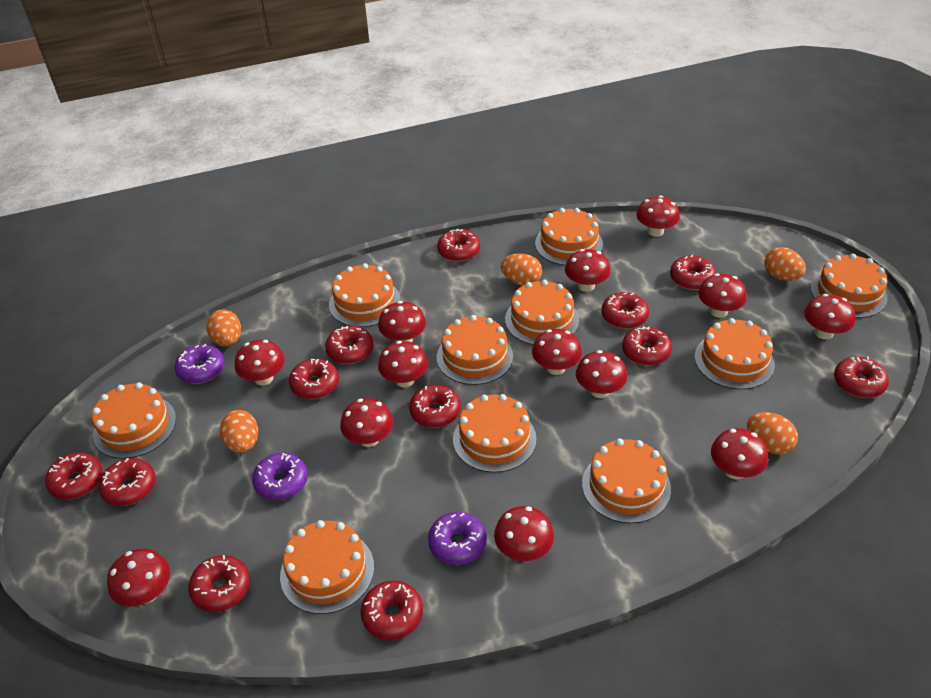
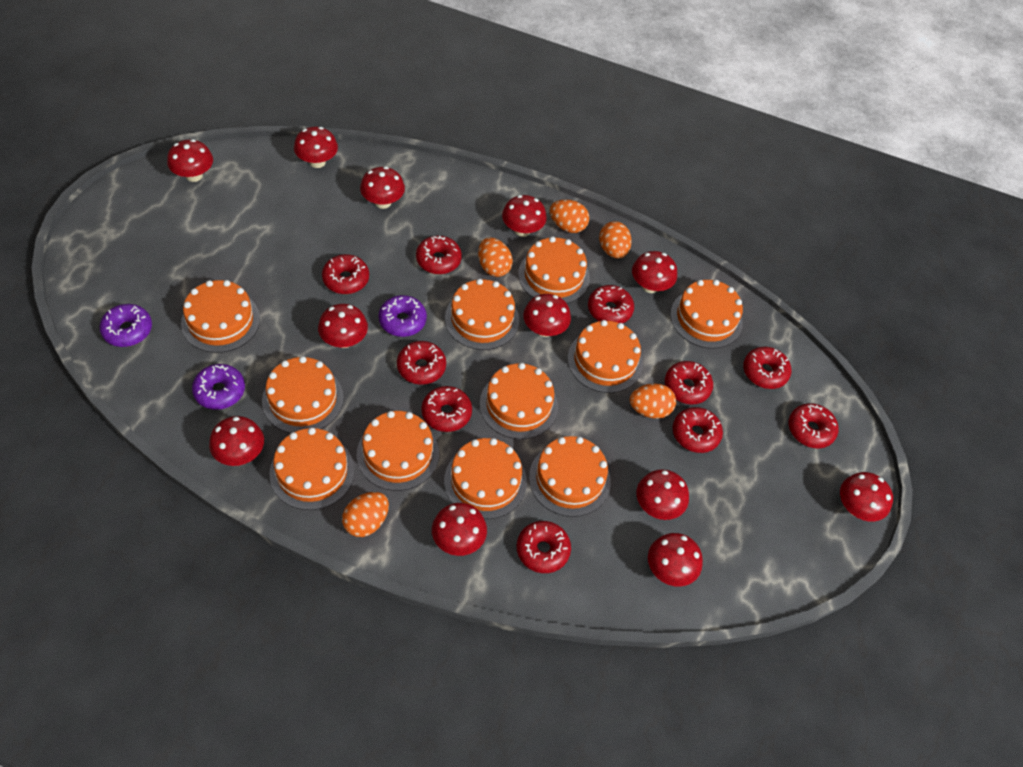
orange cake: 10 -> 11
red donut: 12 -> 10
red mushroom: 13 -> 12

